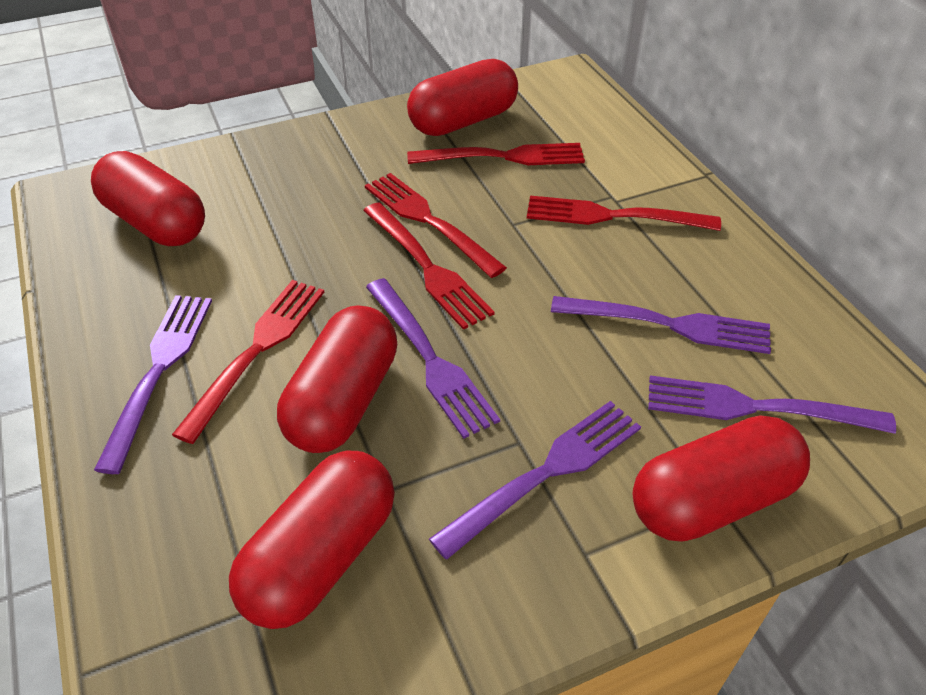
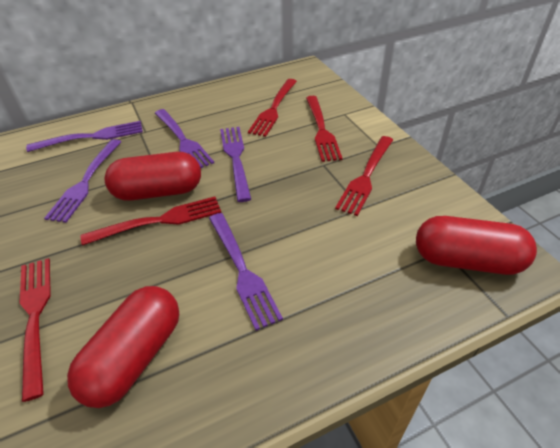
red capsule: 5 -> 3

